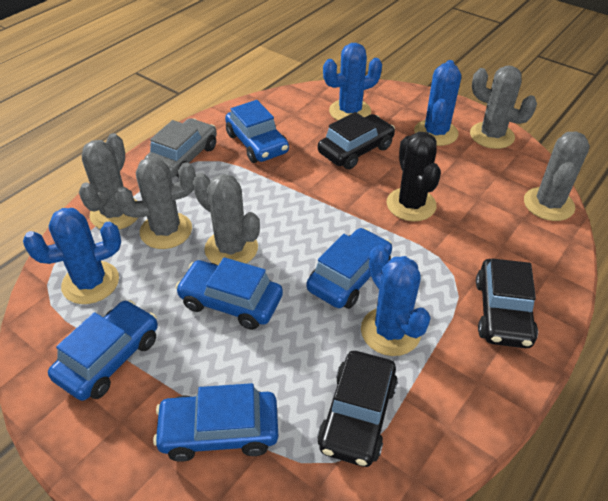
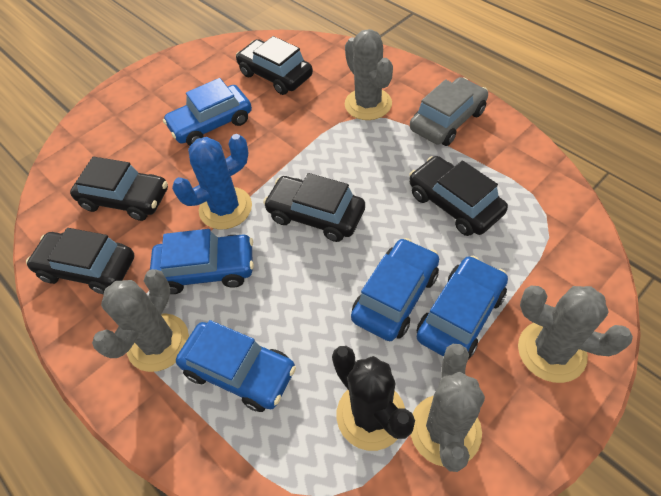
black car: 3 -> 5
blue cactus: 4 -> 1
grey cactus: 5 -> 4

